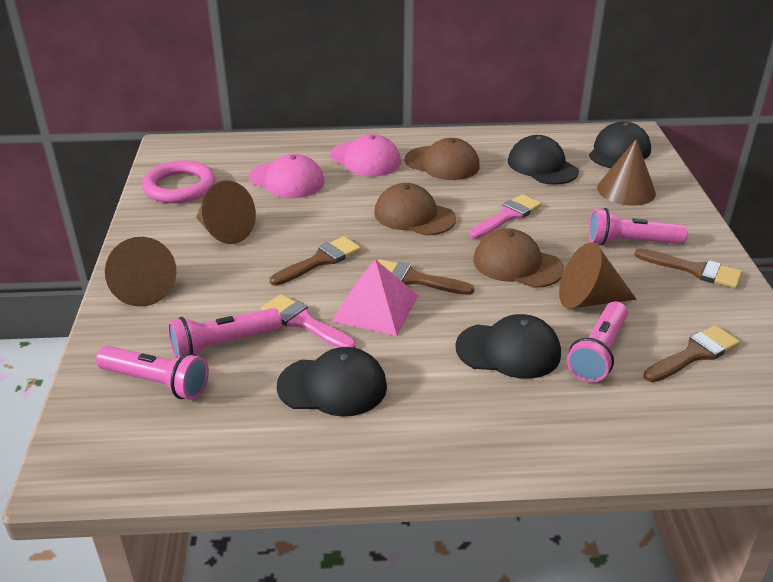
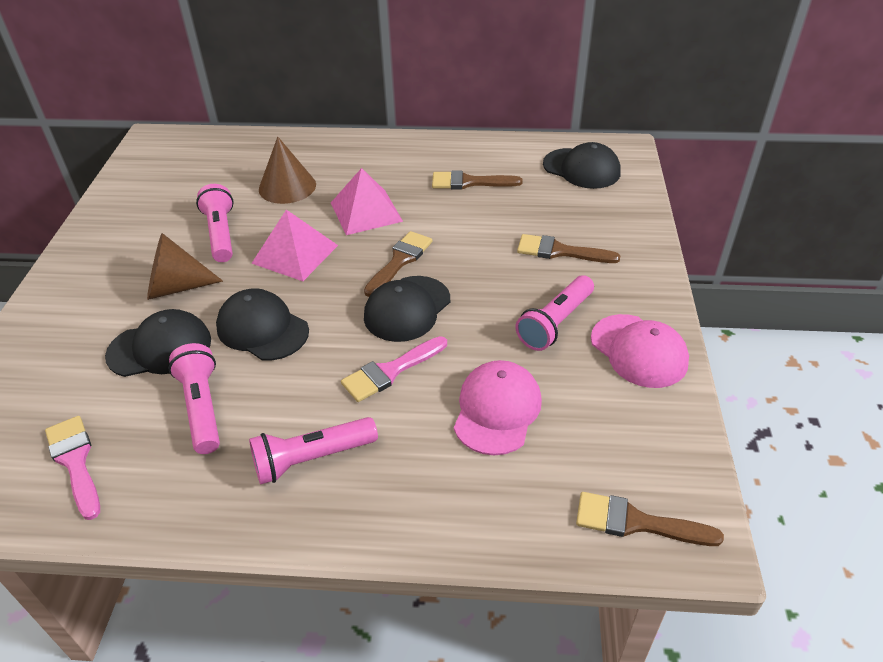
brown cap: 3 -> 0
brown cone: 4 -> 2
pink pyramid: 1 -> 2
pink ring: 1 -> 0

